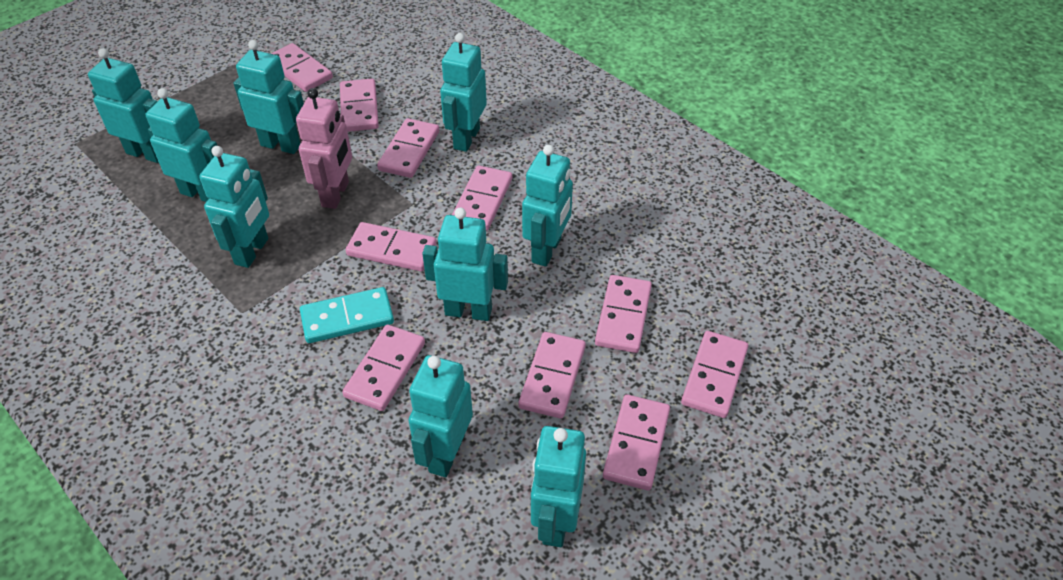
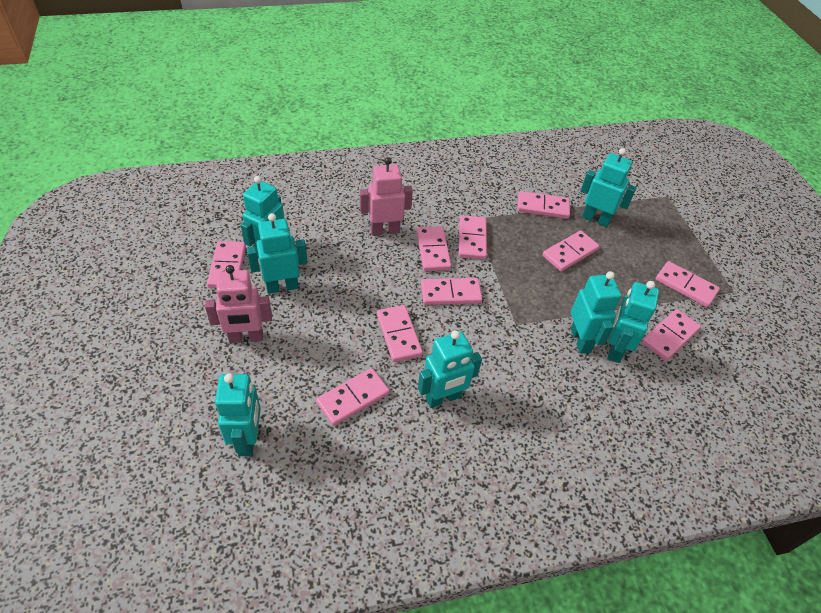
pink robot: 1 -> 2
turquoise domino: 1 -> 0
turquoise robot: 9 -> 7

